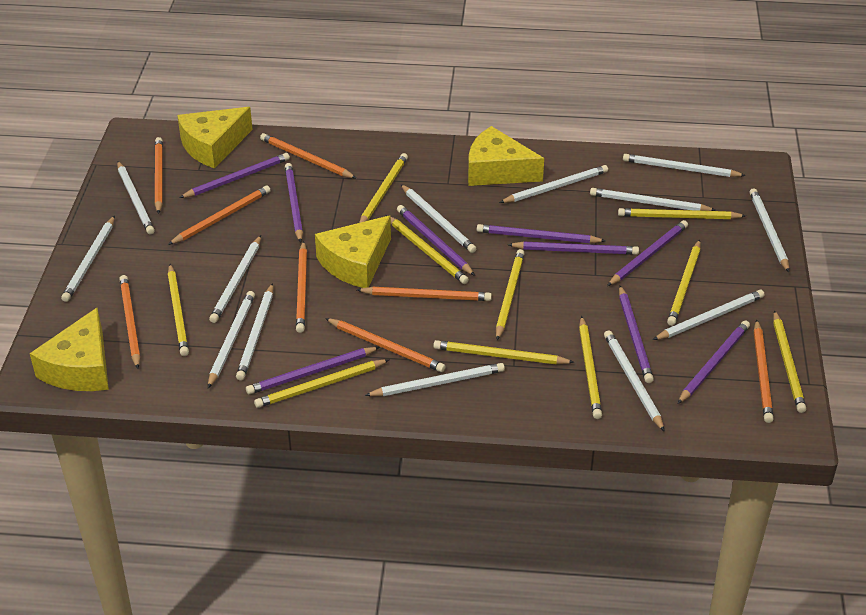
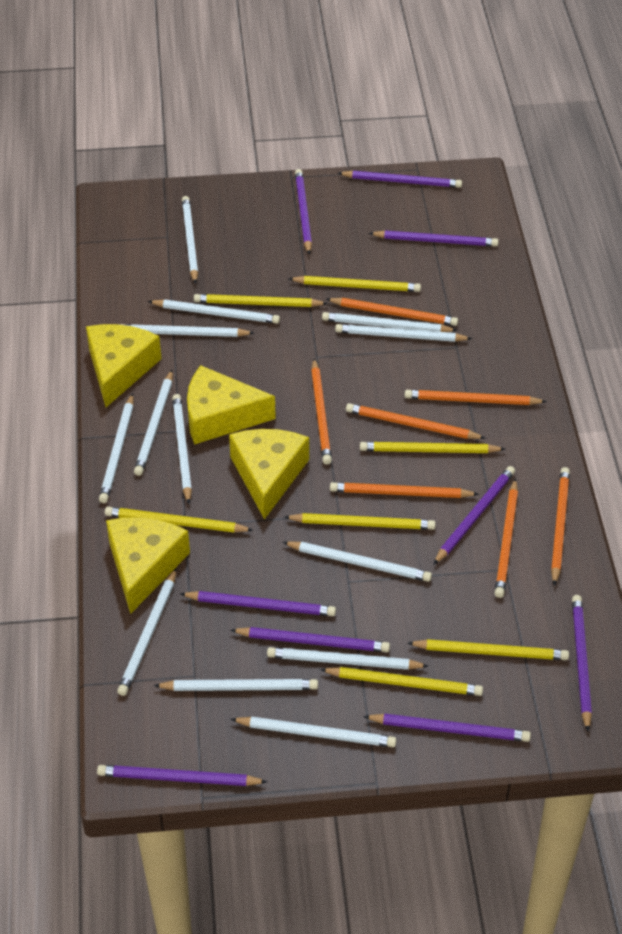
orange pencil: 8 -> 7
yellow pencil: 10 -> 7

